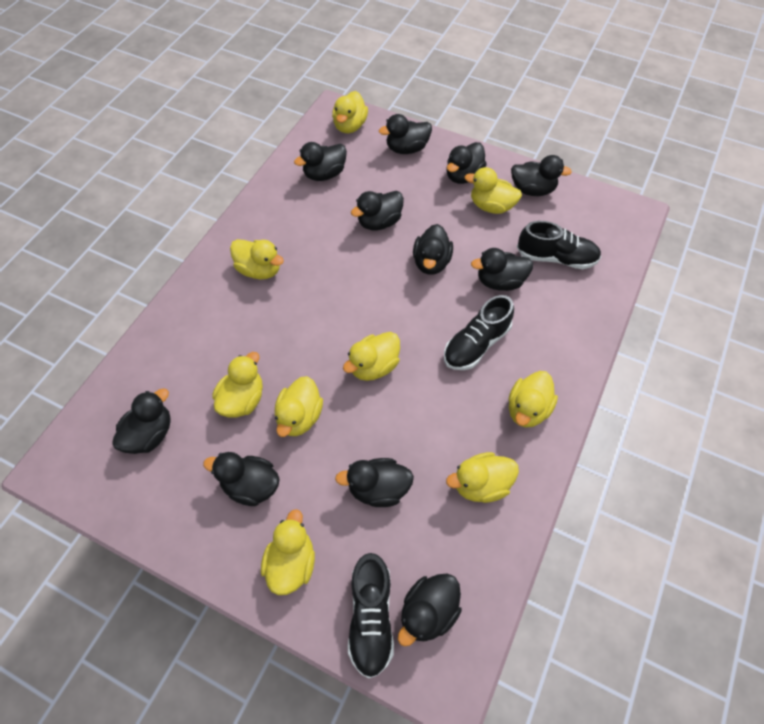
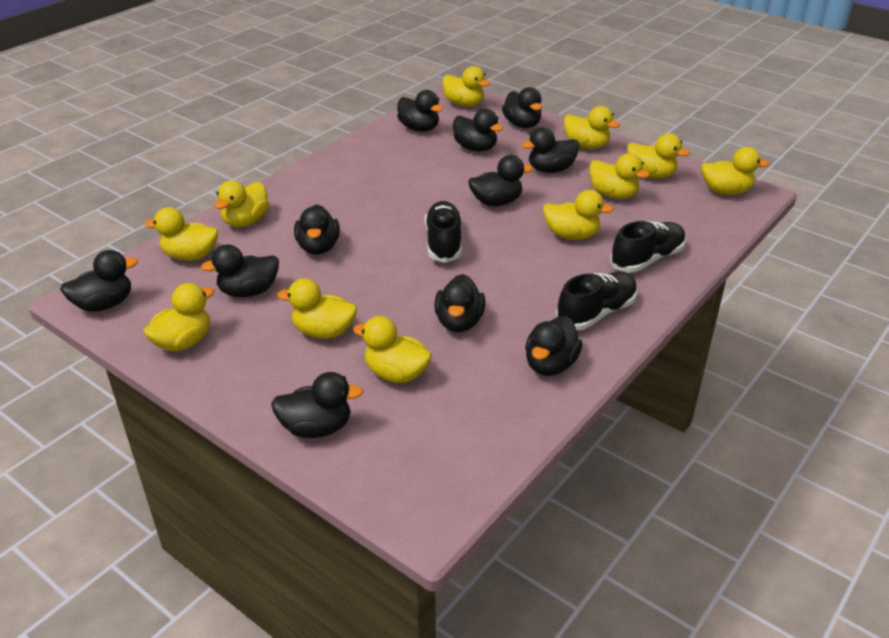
yellow duck: 9 -> 11

